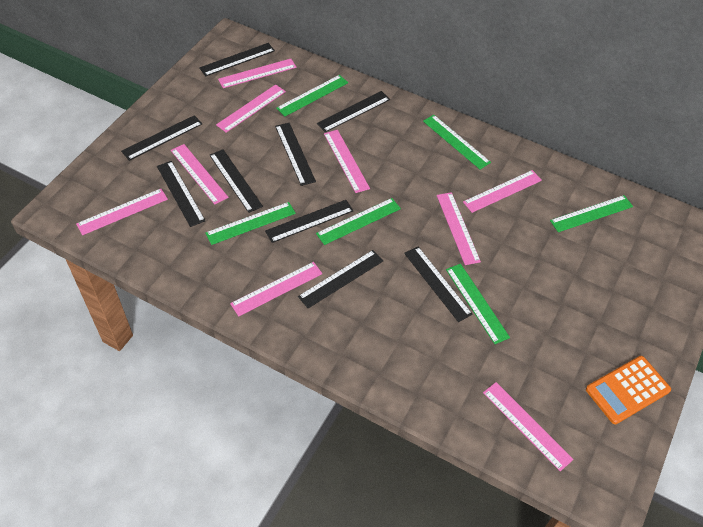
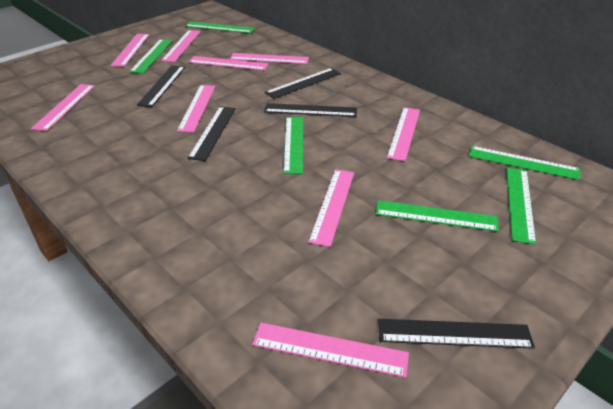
black ruler: 9 -> 5
orange calculator: 1 -> 0

